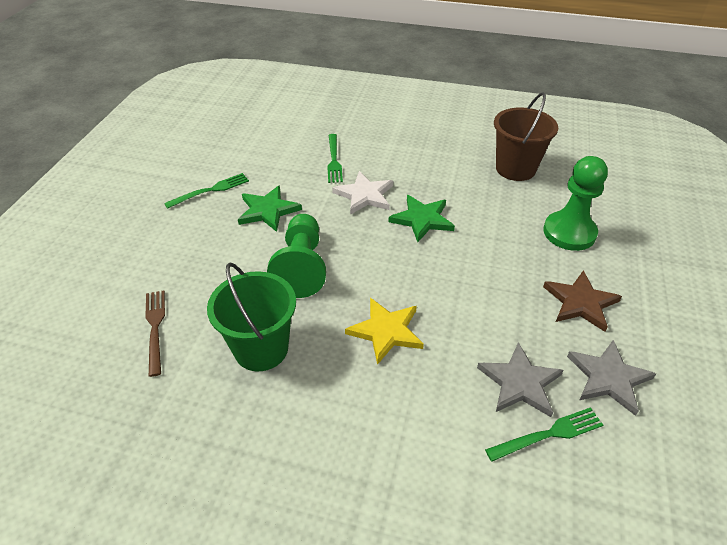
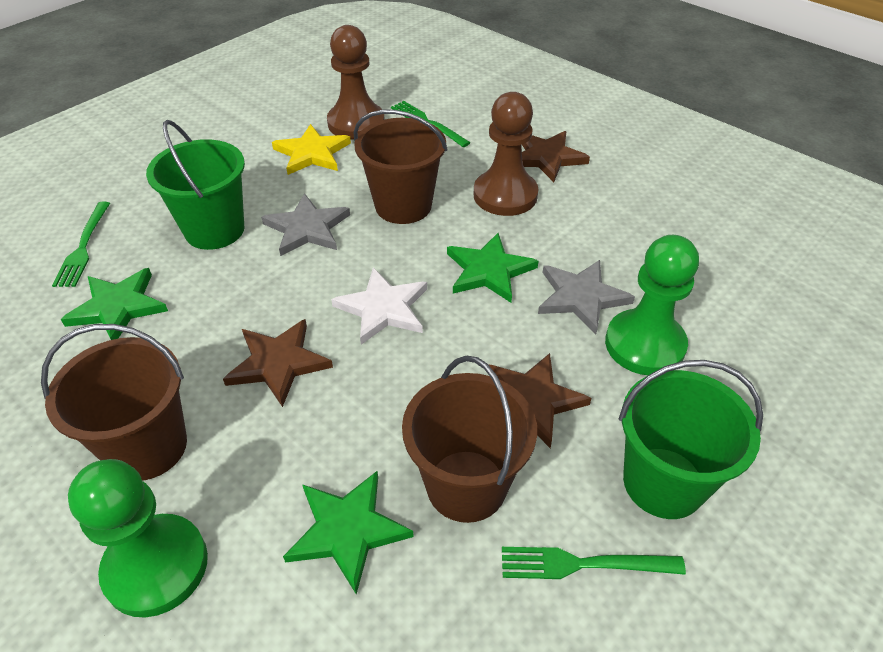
brown bucket: 1 -> 3
brown fork: 1 -> 0
brown pawn: 0 -> 2
brown star: 1 -> 3
green bucket: 1 -> 2
green star: 2 -> 3

